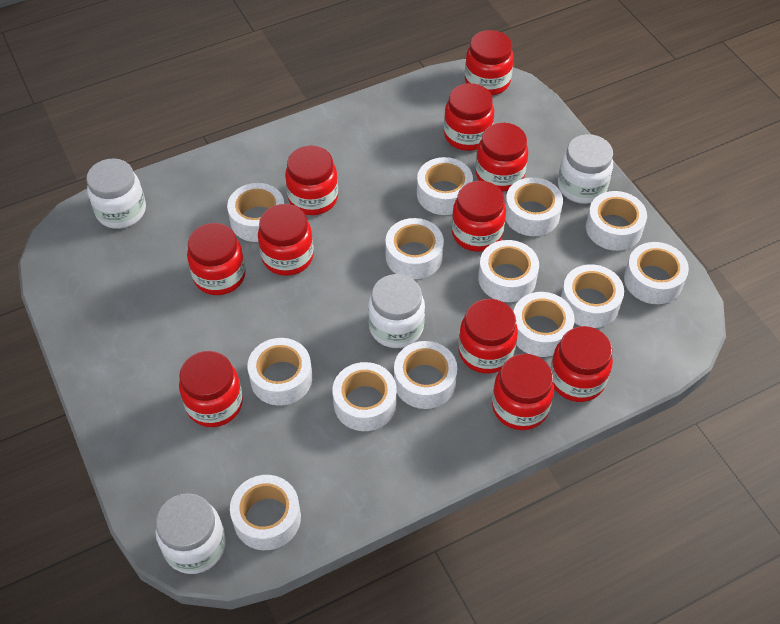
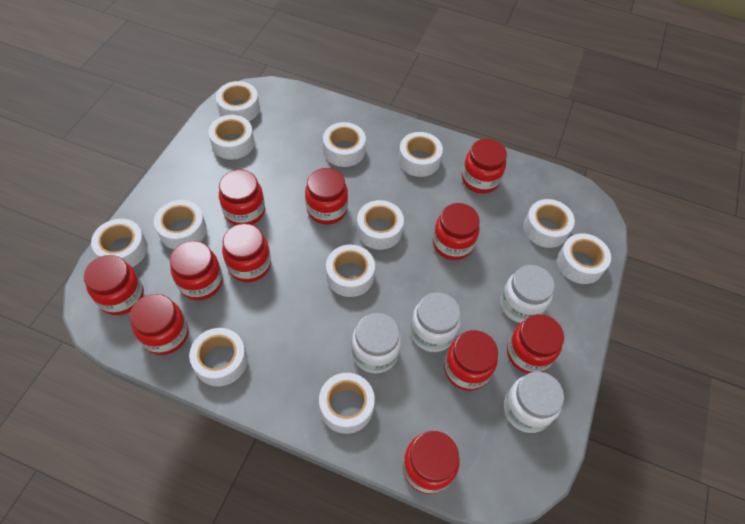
white tape: 13 -> 12

